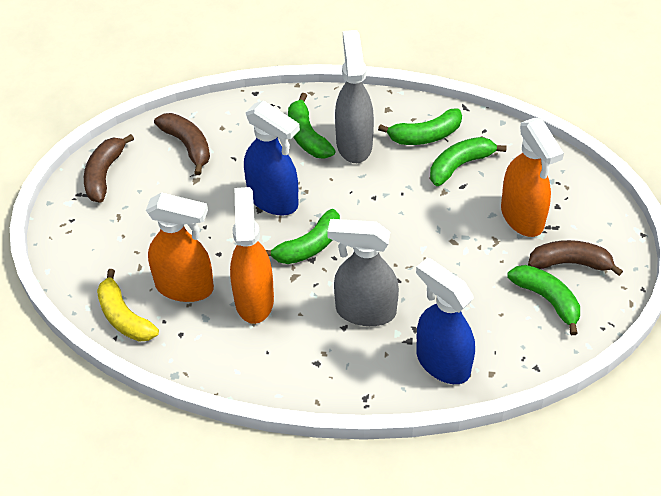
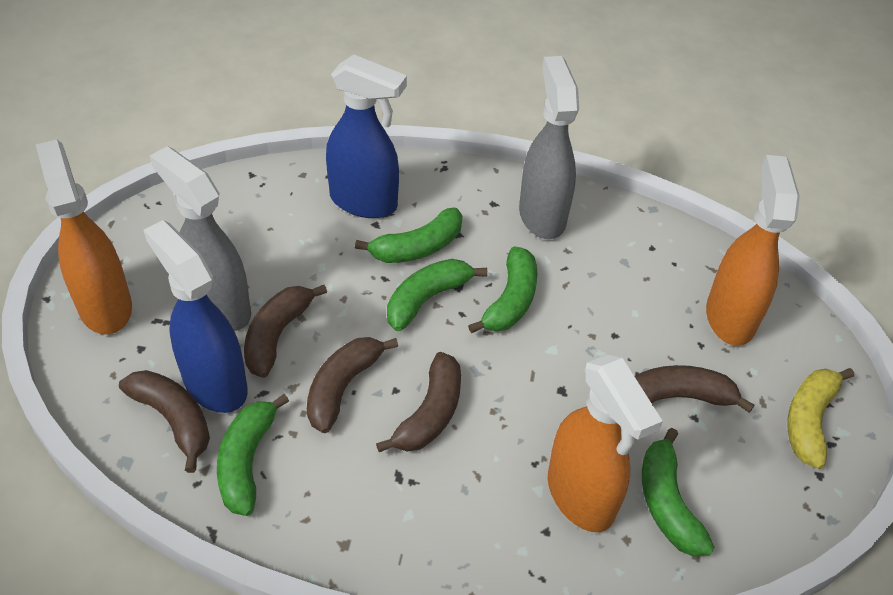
brown banana: 3 -> 5

